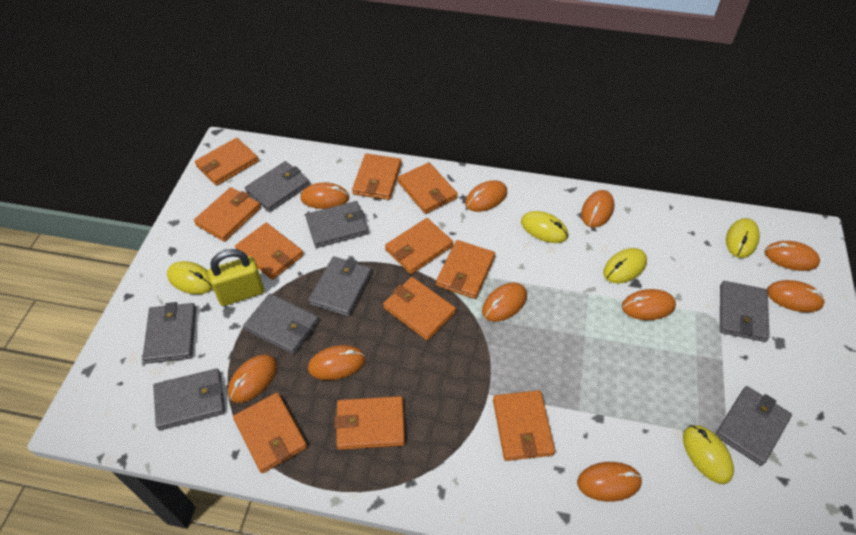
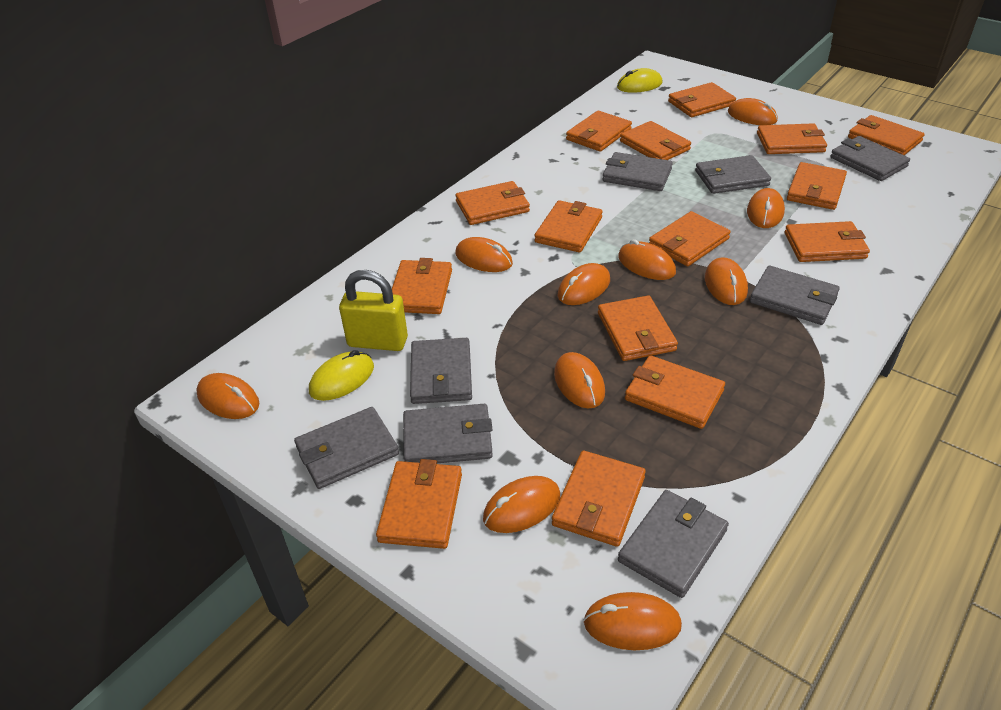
orange wallet: 11 -> 15
yellow mouse: 5 -> 2

